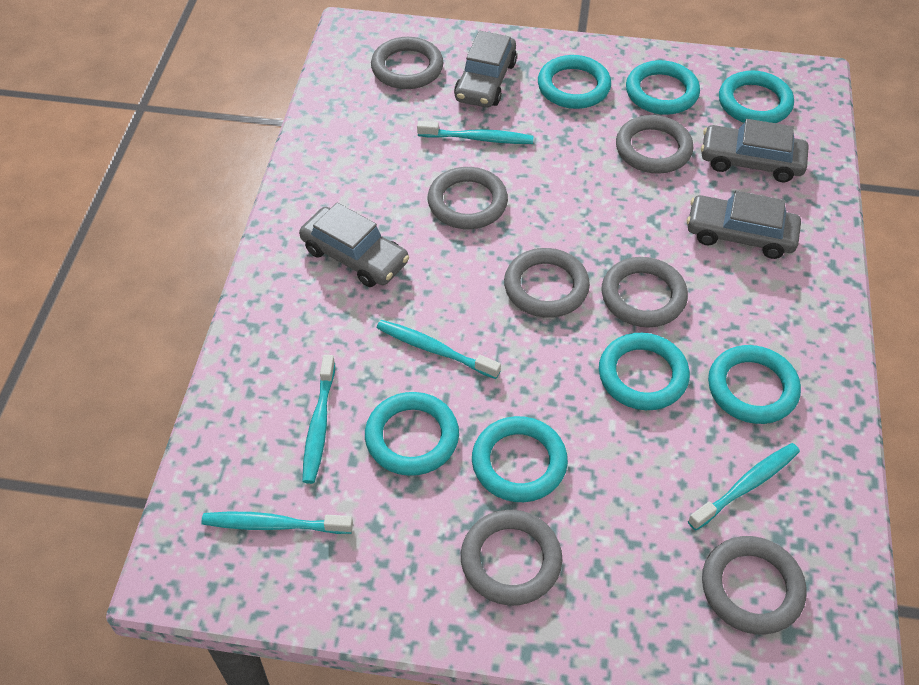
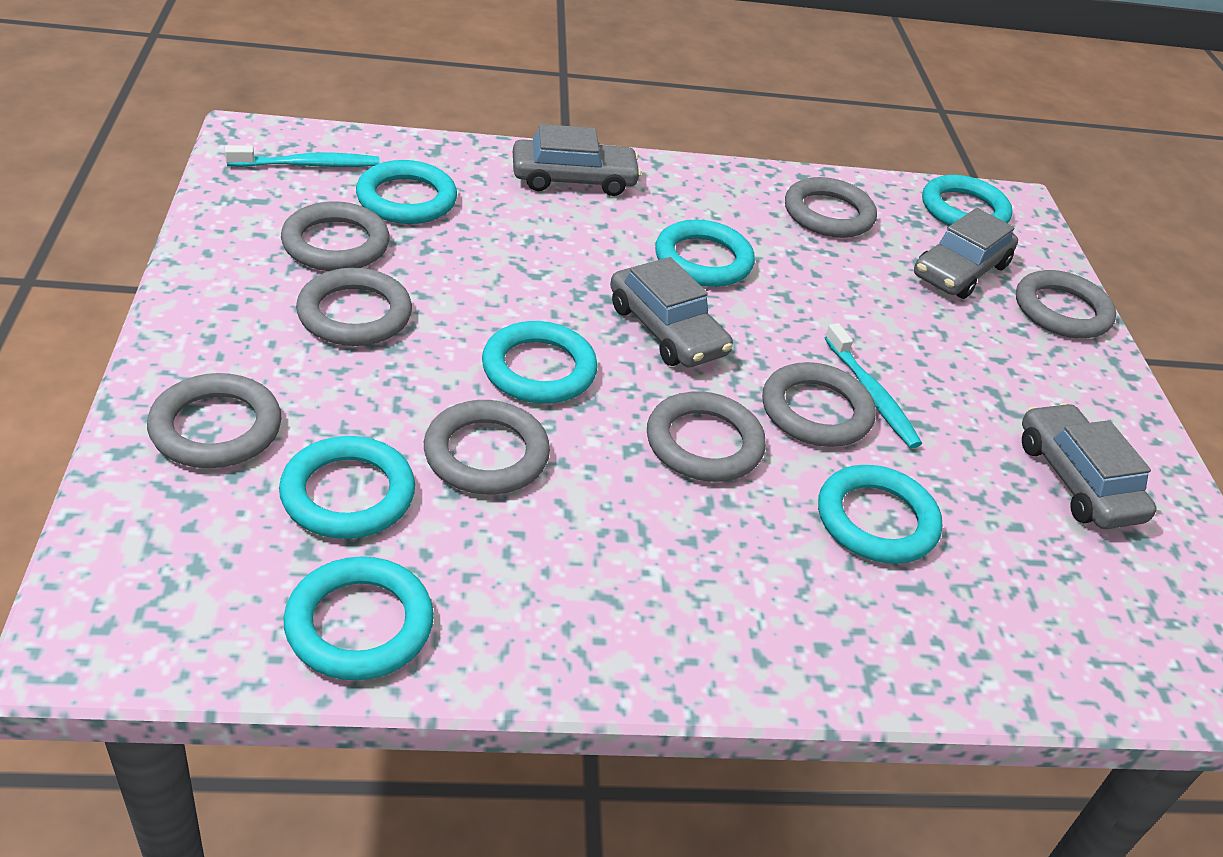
grey ring: 7 -> 8
turquoise toothbrush: 5 -> 2

